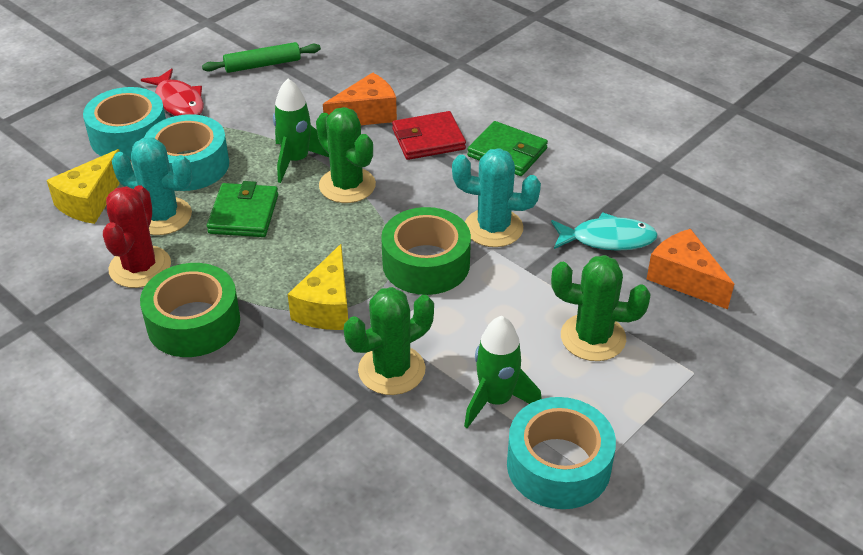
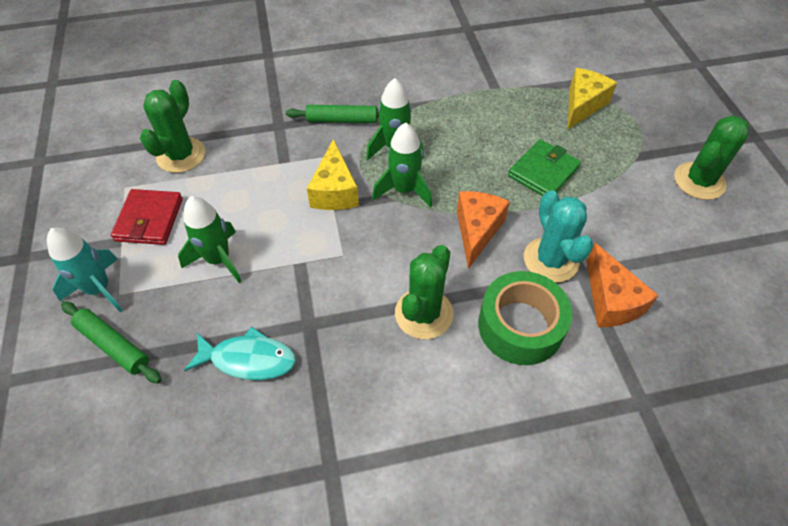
green rocket: 2 -> 3
green rolling pin: 1 -> 2
green tape: 2 -> 1
green wallet: 2 -> 1
red cactus: 1 -> 0
red fish: 1 -> 0
turquoise cactus: 2 -> 1
turquoise rocket: 0 -> 1
turquoise tape: 3 -> 0

